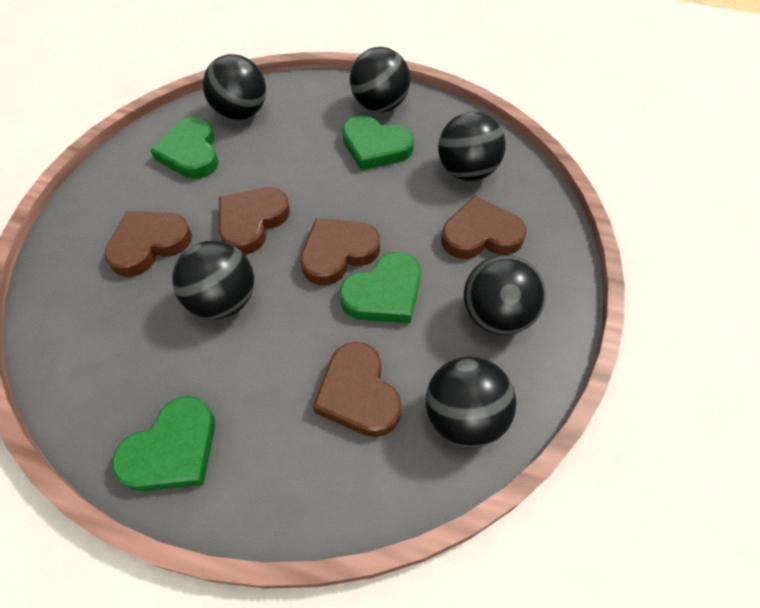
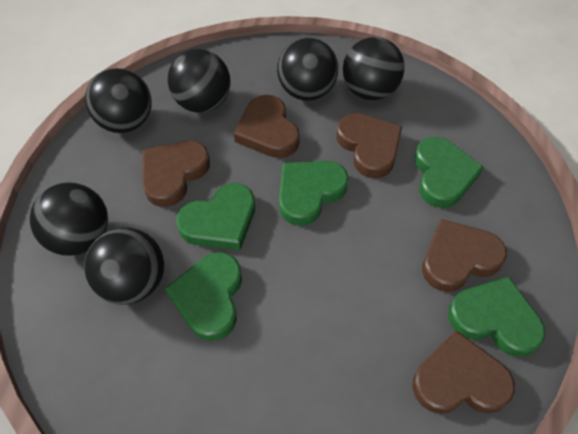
green heart: 4 -> 5

